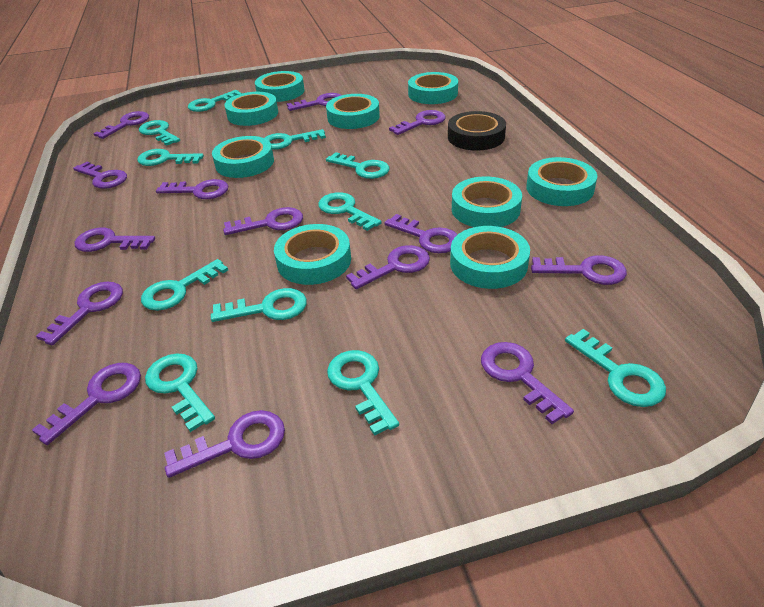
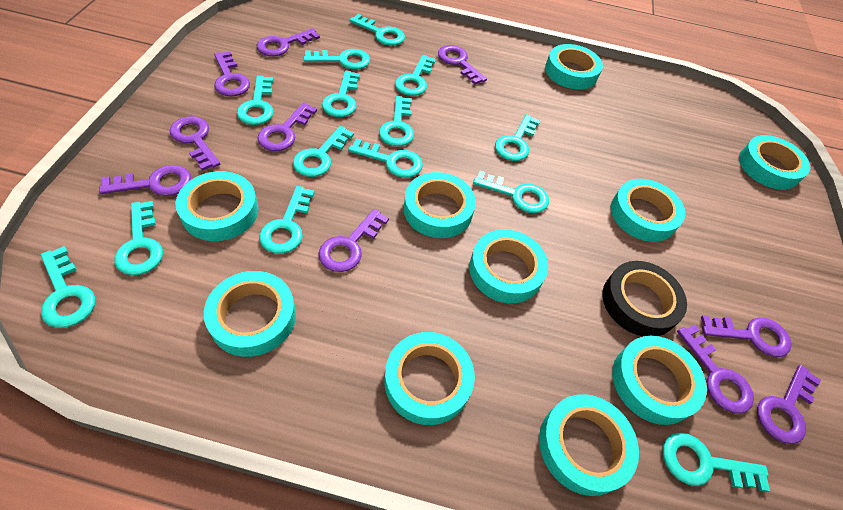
purple key: 14 -> 10
turquoise key: 11 -> 14
turquoise tape: 9 -> 10

